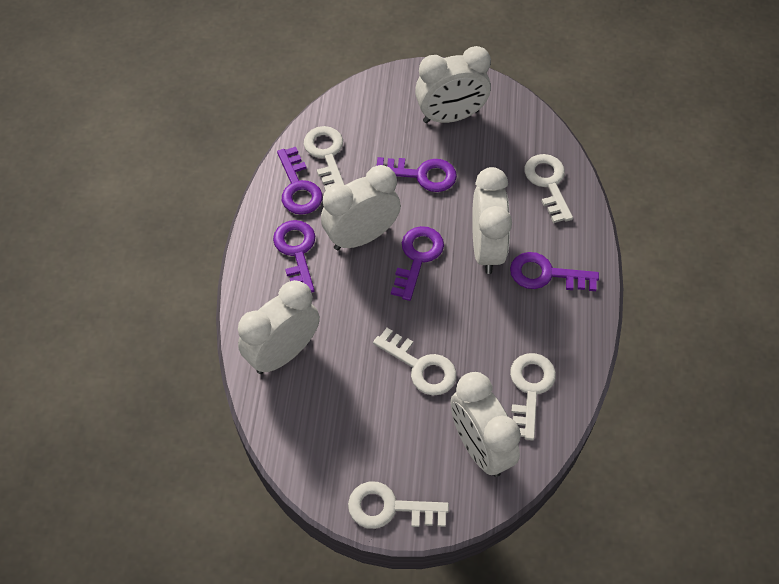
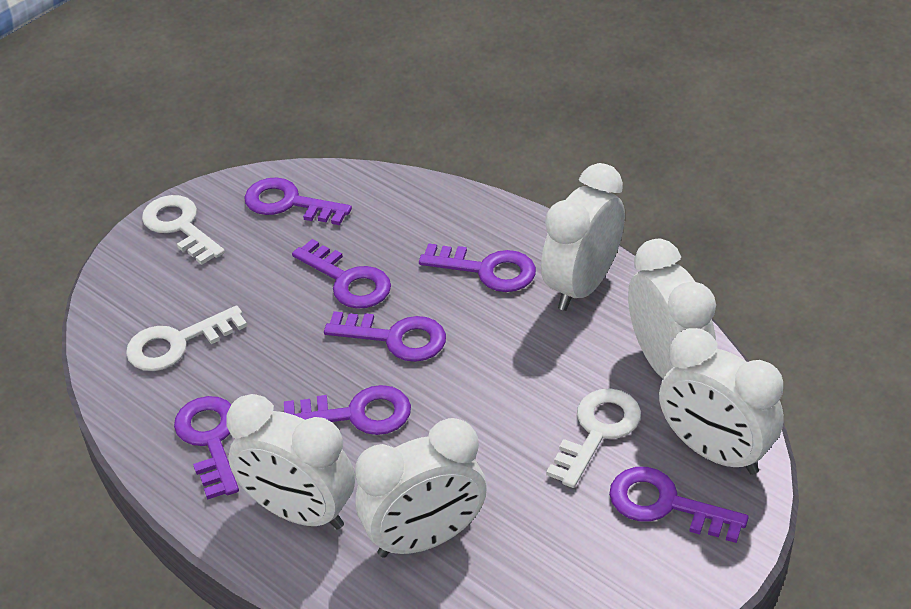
purple key: 5 -> 7
white key: 5 -> 3

